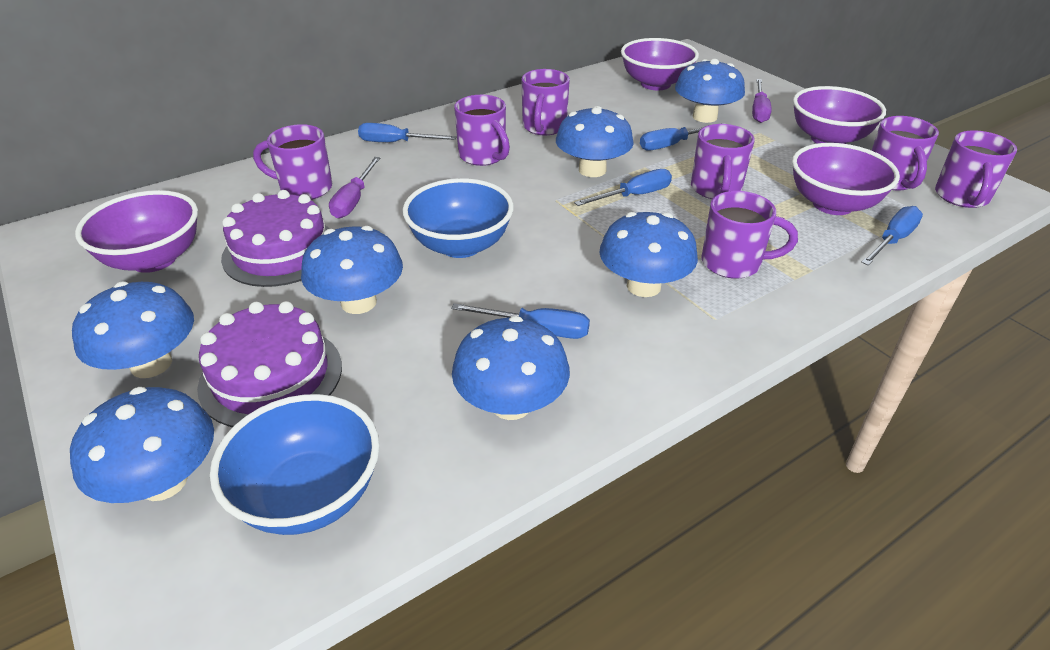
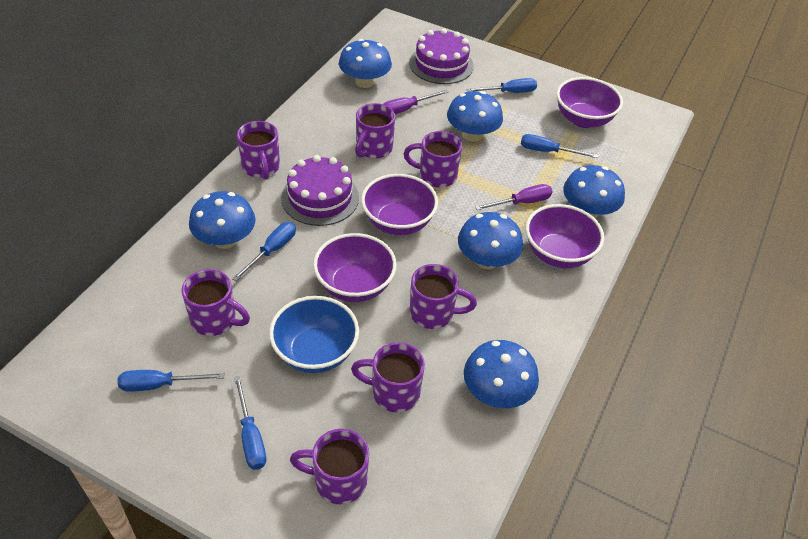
blue bowl: 2 -> 1
blue mushroom: 7 -> 6

